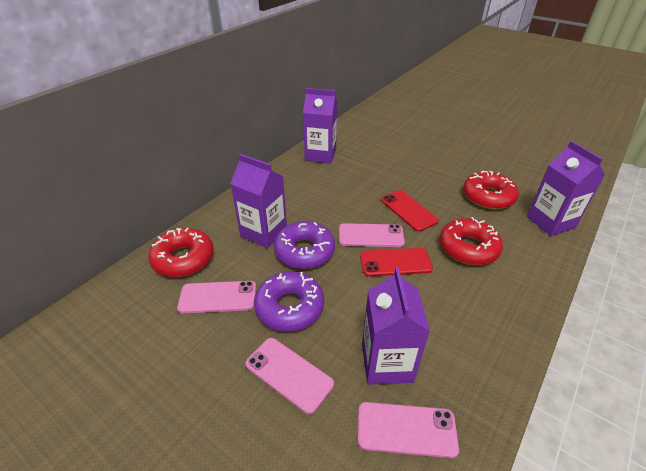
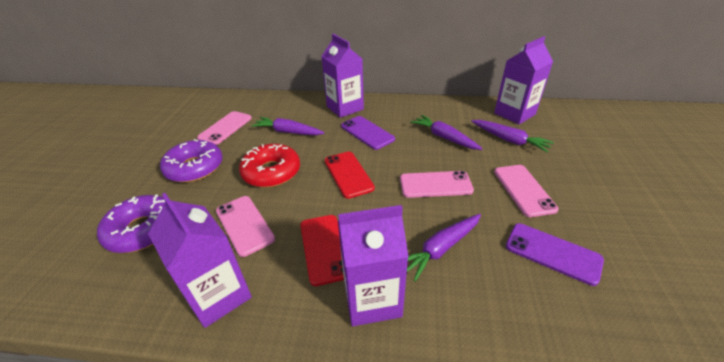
purple carrot: 0 -> 4
purple phone: 0 -> 2
red donut: 3 -> 1

